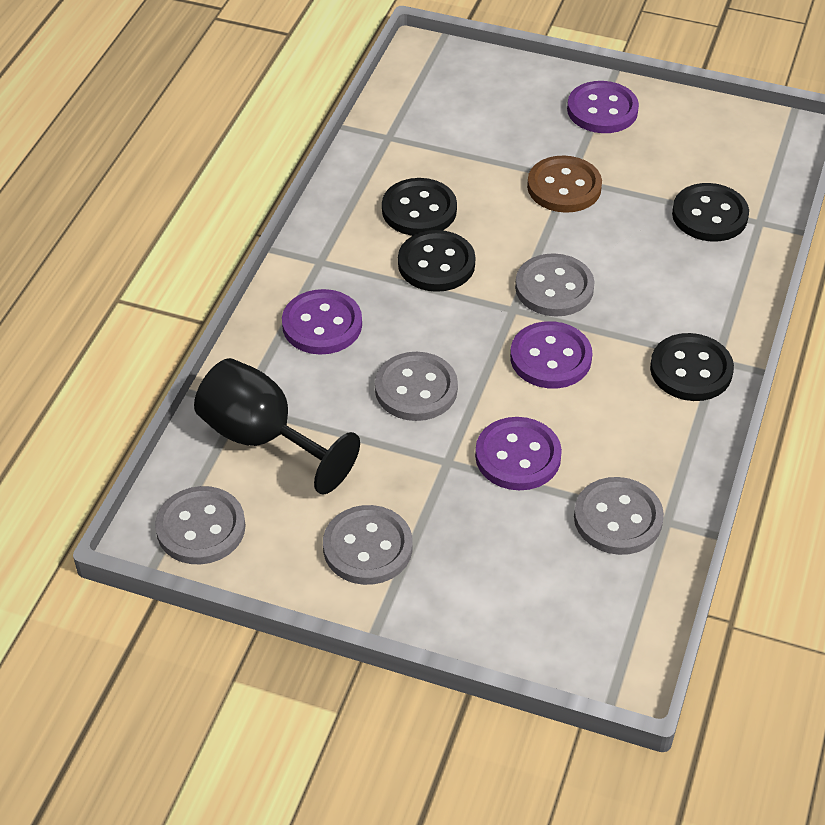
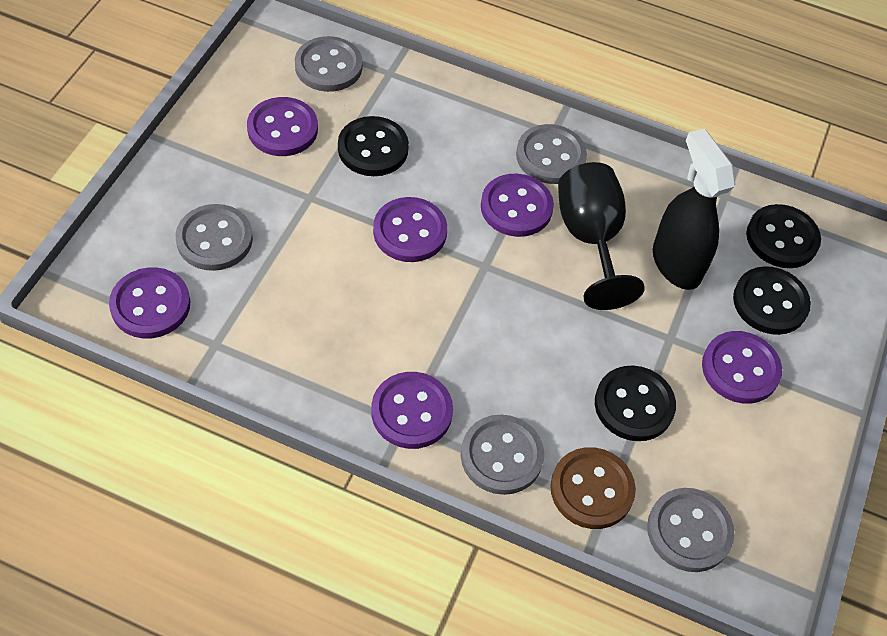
black spray bottle: 0 -> 1
purple button: 4 -> 6

